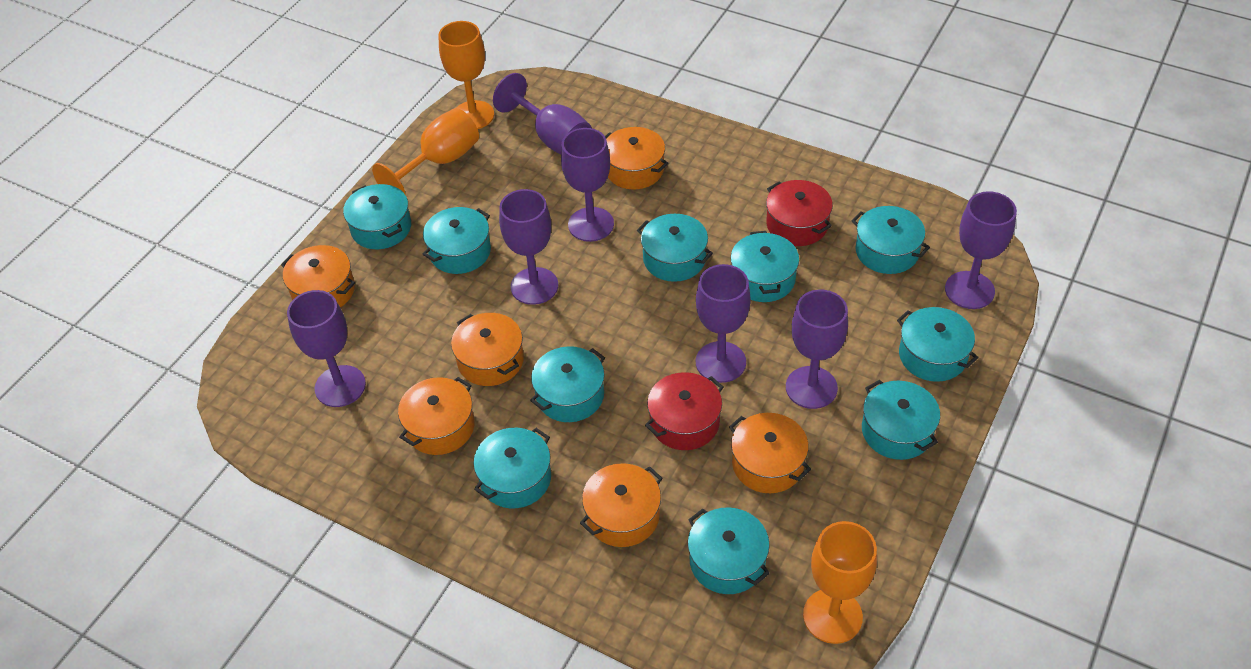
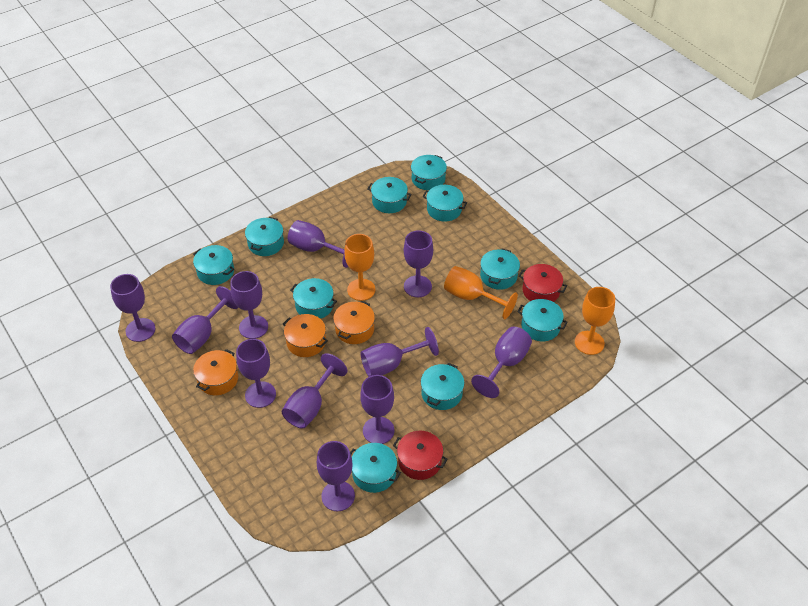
orange pot: 6 -> 3
purple goblet: 7 -> 11

